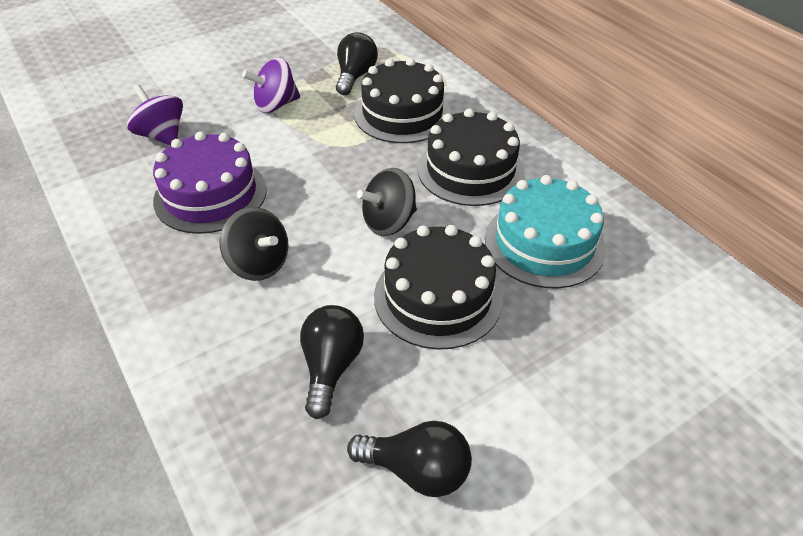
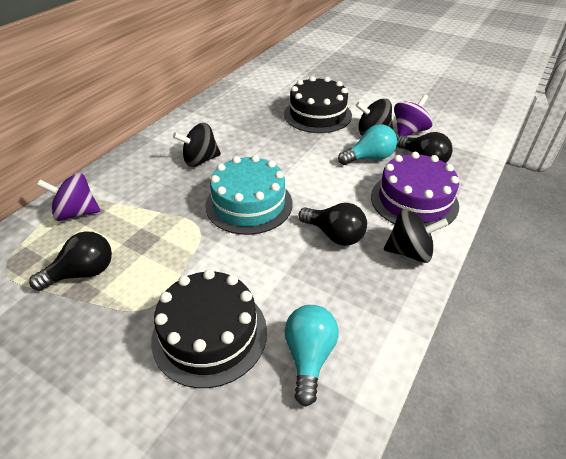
black cake: 3 -> 2
black spinning top: 2 -> 3
turquoise light bulb: 0 -> 2

